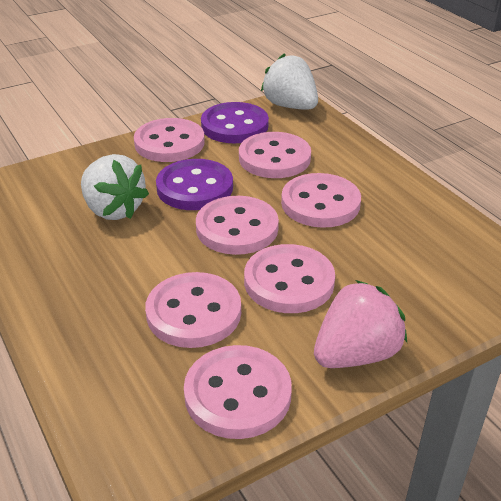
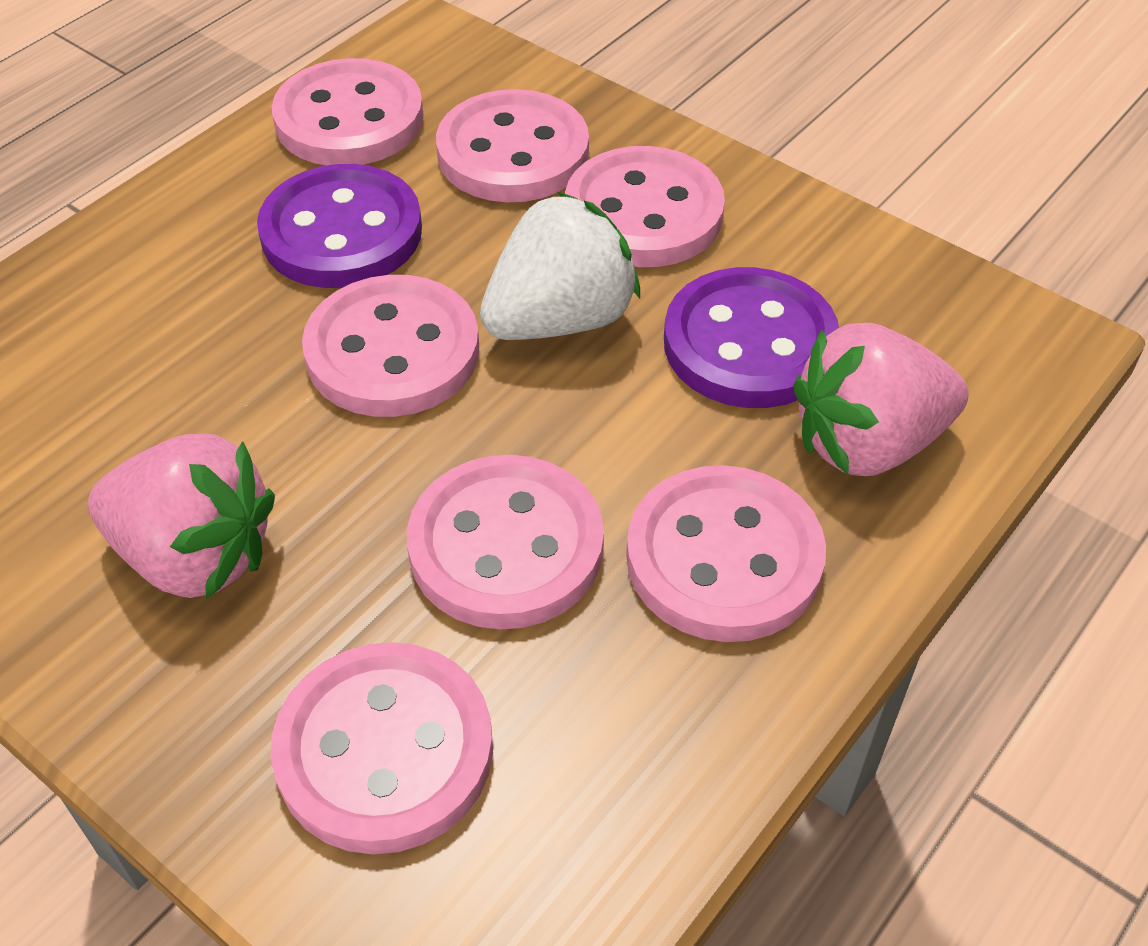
pink strawberry: 1 -> 2
white strawberry: 2 -> 1

